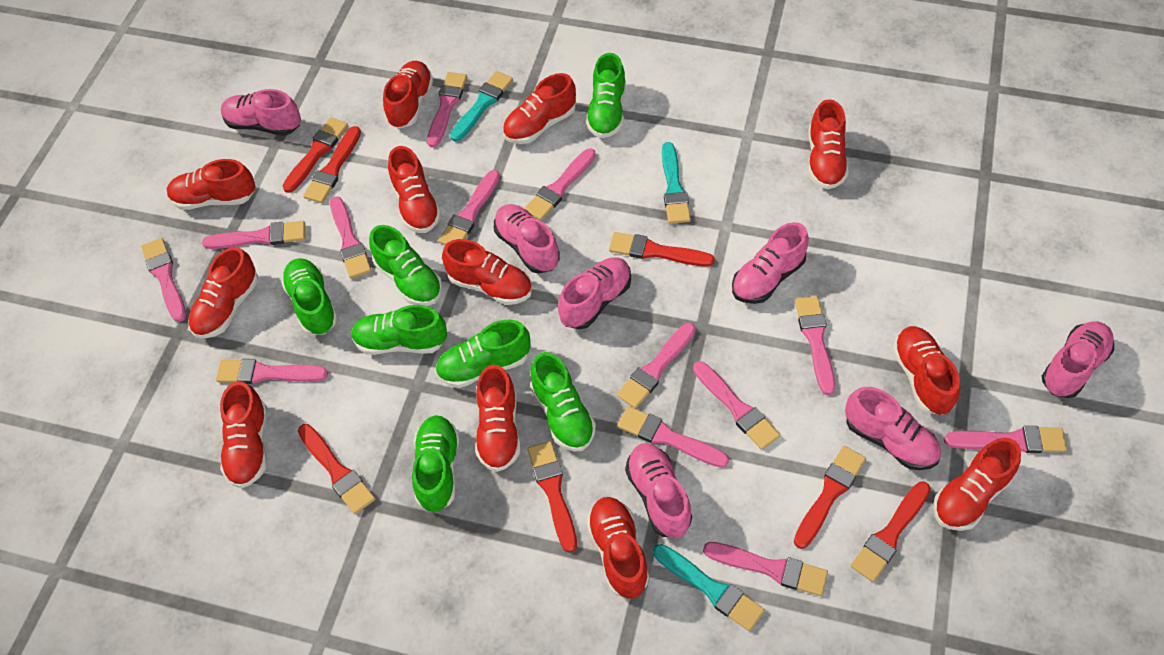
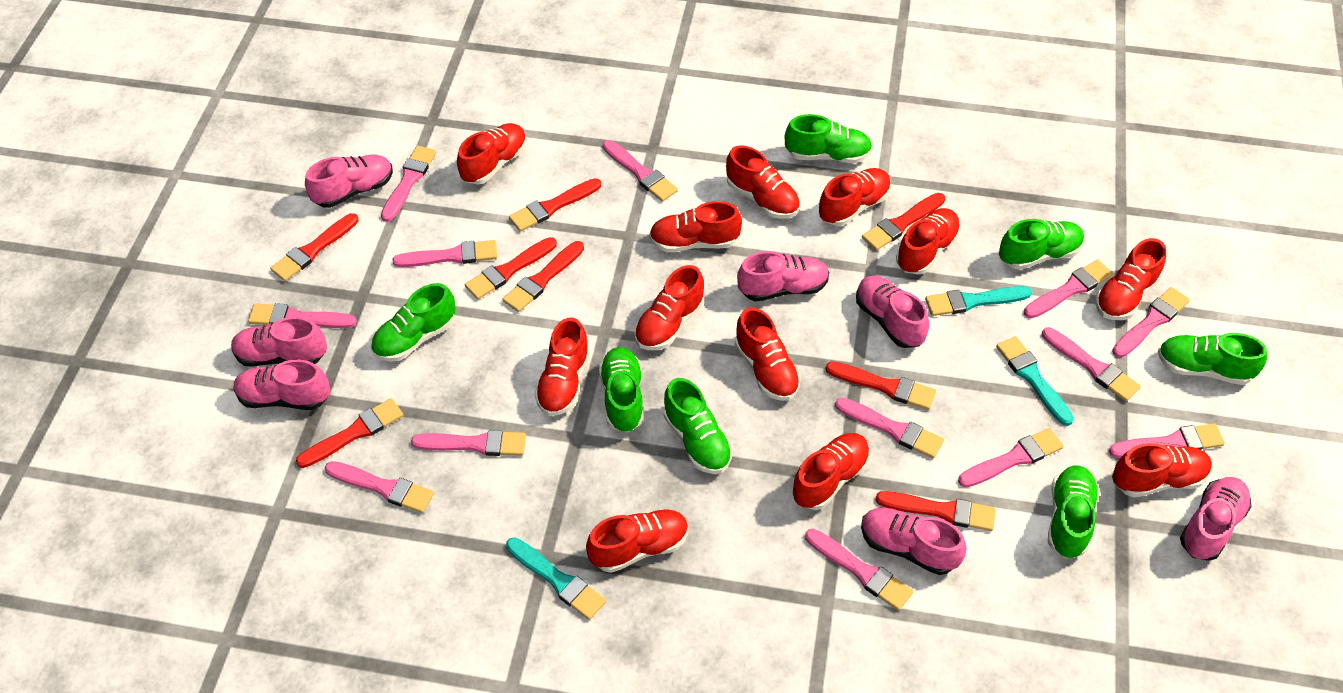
red brush: 7 -> 8

